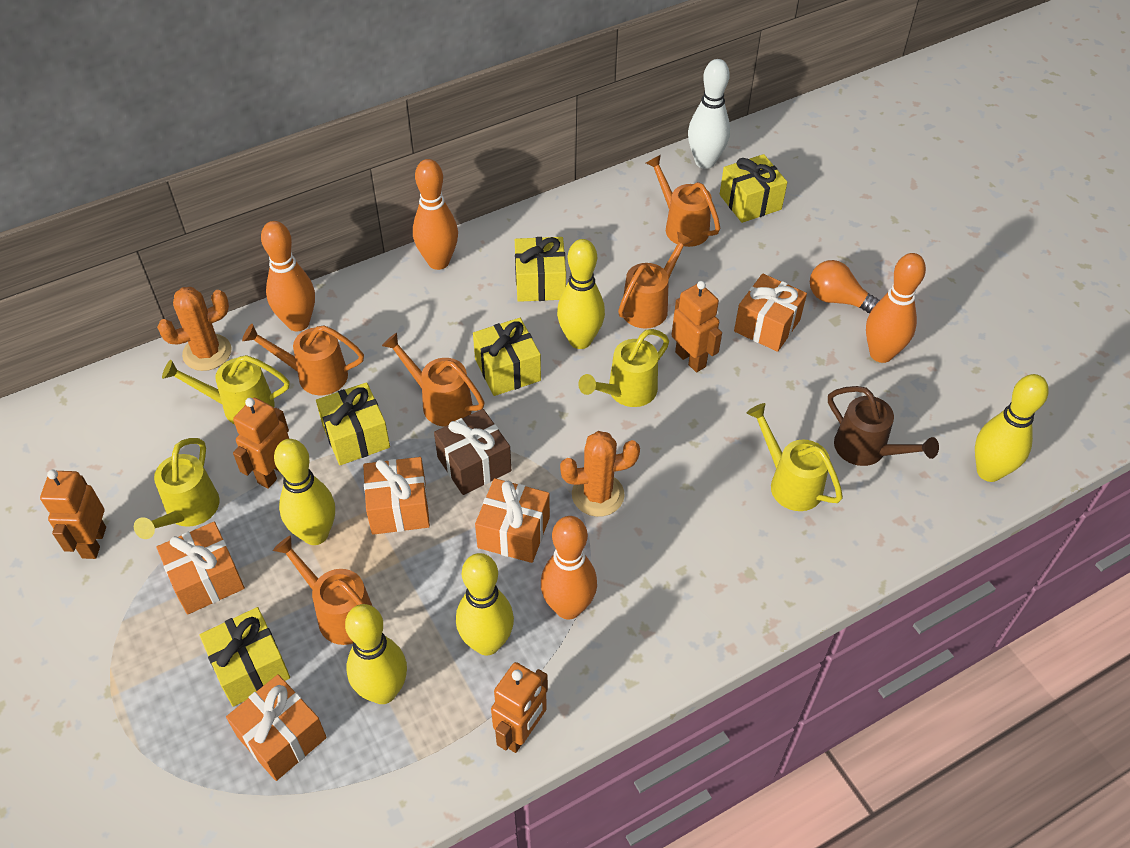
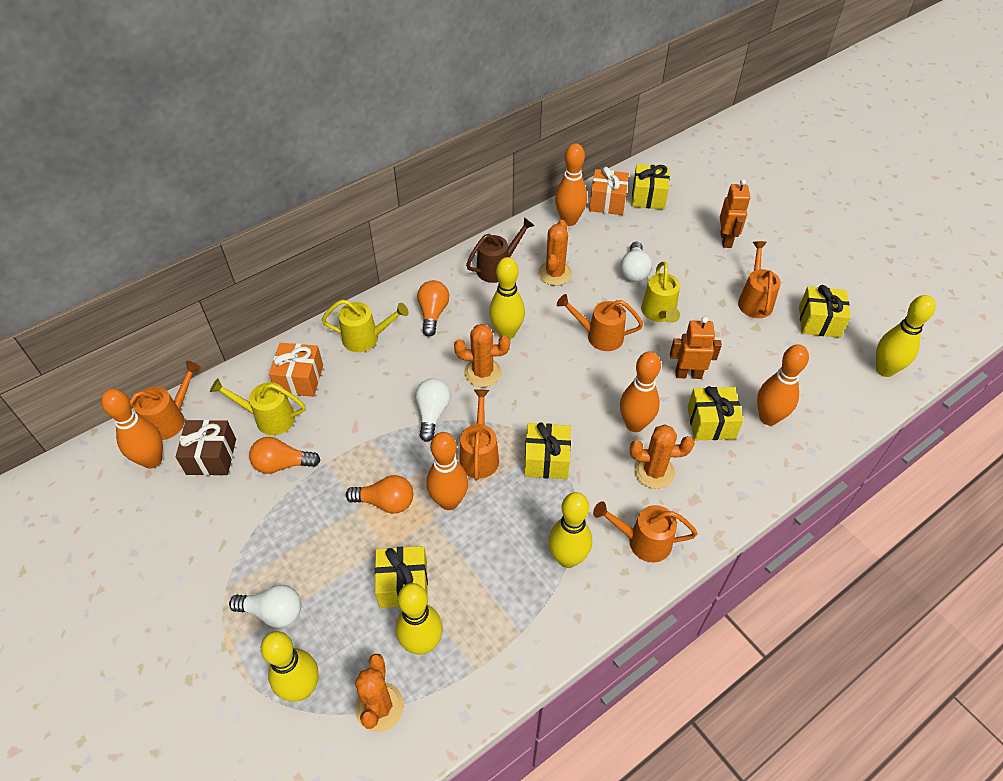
orange bowling pin: 4 -> 5
orange cactus: 2 -> 4
orange gift: 5 -> 2
orange light bulb: 1 -> 3
orange robot: 4 -> 2
white bowling pin: 1 -> 0
white light bulb: 0 -> 3
yellow watering can: 4 -> 3

